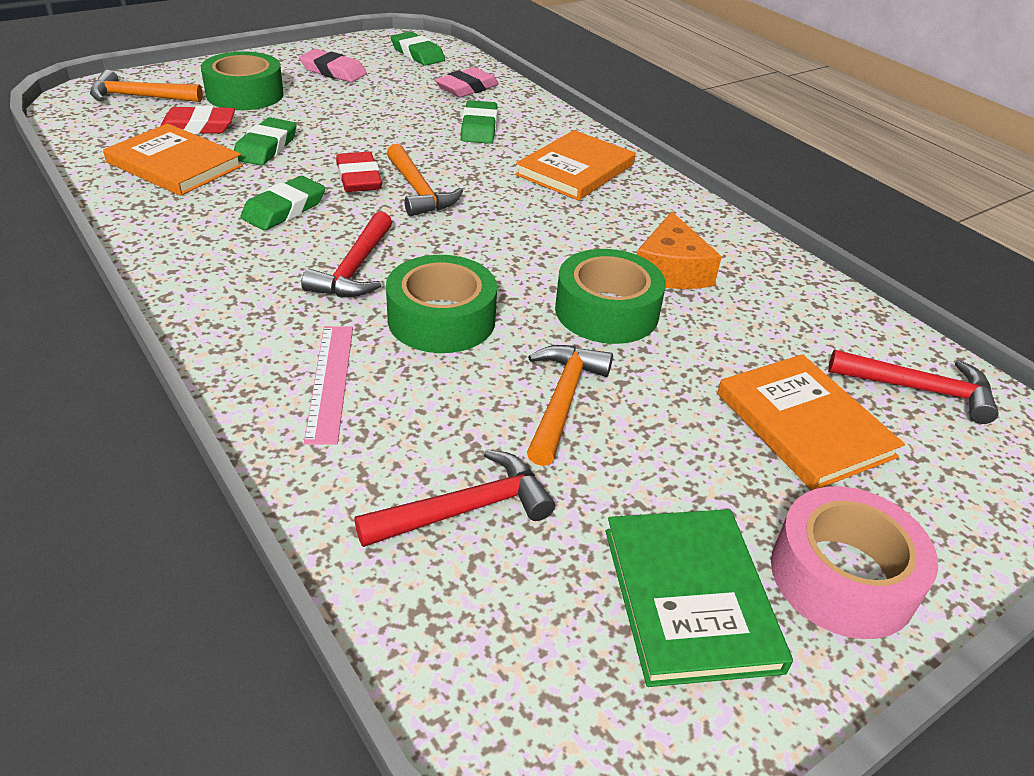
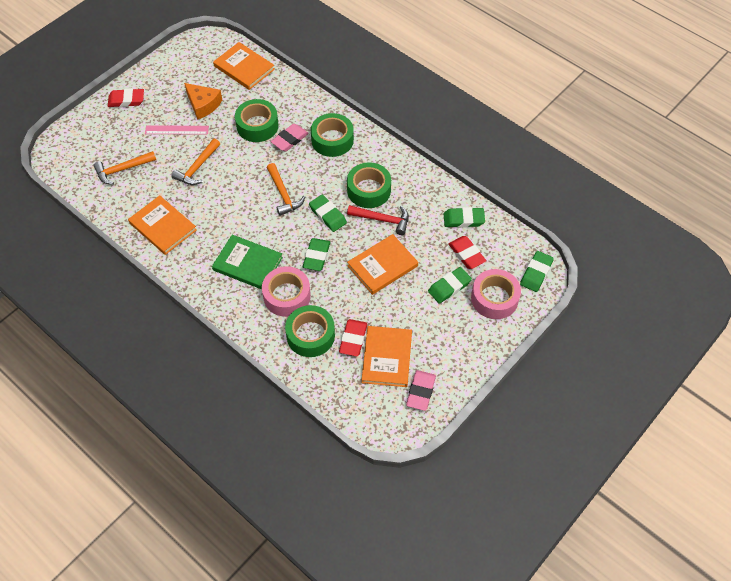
green eraser: 4 -> 5
green tape: 3 -> 4
orange book: 3 -> 4
pink tape: 1 -> 2
red eraser: 2 -> 3
red hammer: 3 -> 1

